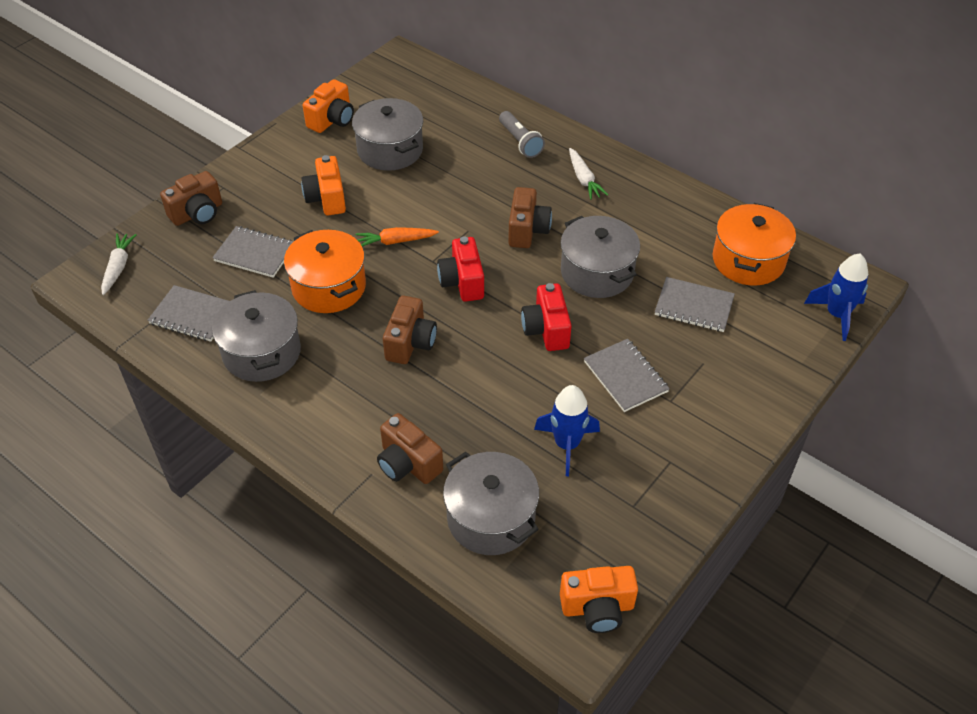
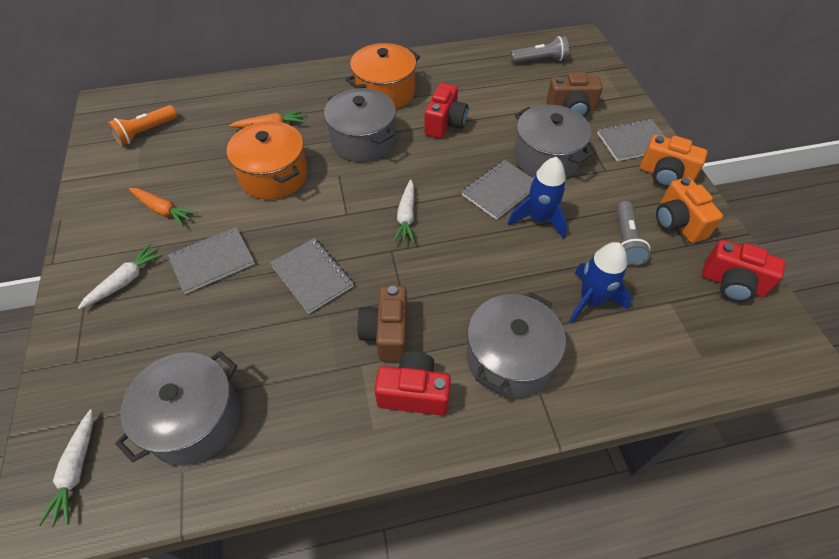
brown camera: 4 -> 2
grey flashlight: 1 -> 2
orange camera: 3 -> 2
orange carrot: 1 -> 2
orange flashlight: 0 -> 1
red camera: 2 -> 3
white carrot: 2 -> 3

